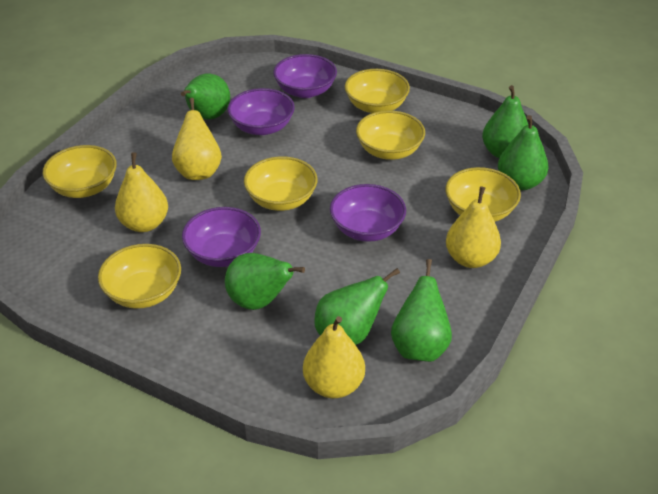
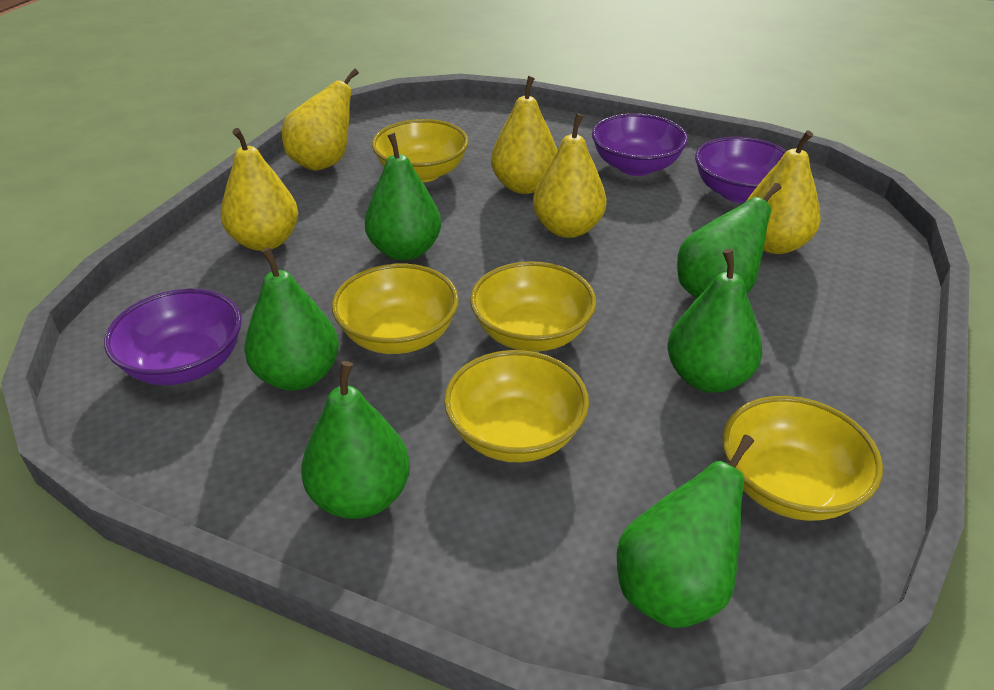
purple bowl: 4 -> 3
yellow bowl: 6 -> 5
yellow pear: 4 -> 5

